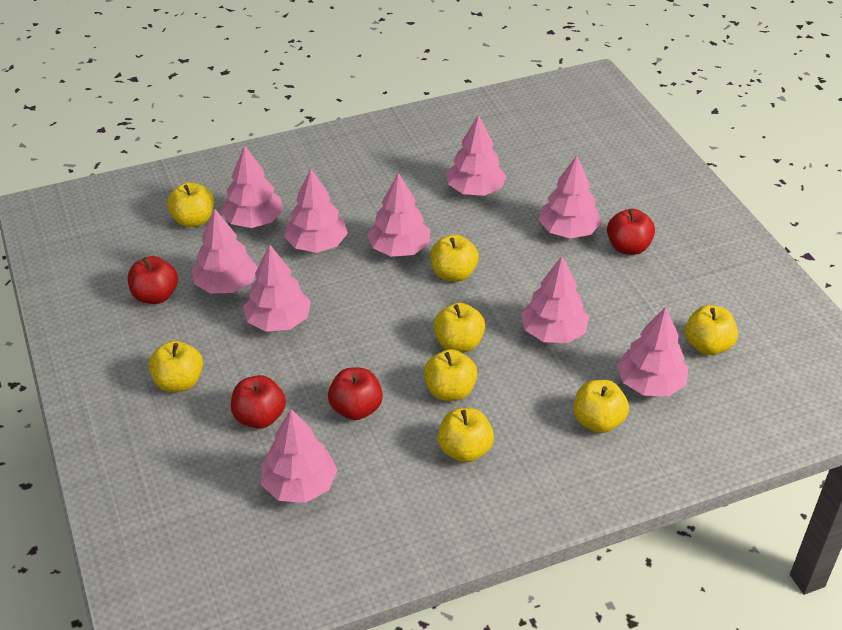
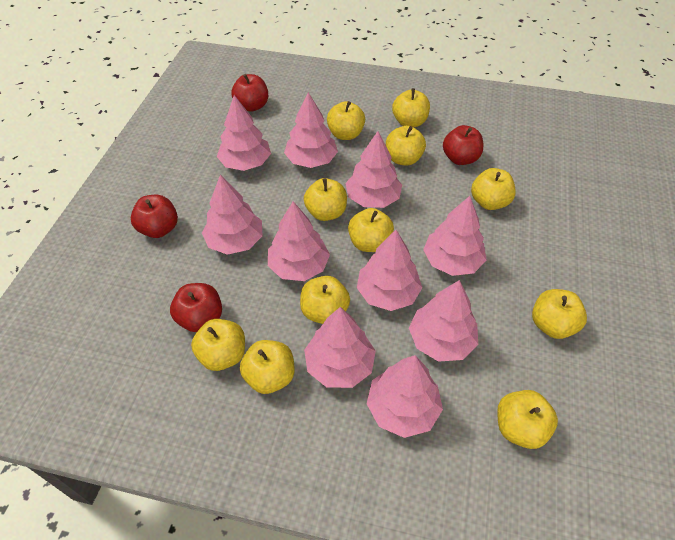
yellow apple: 8 -> 11

